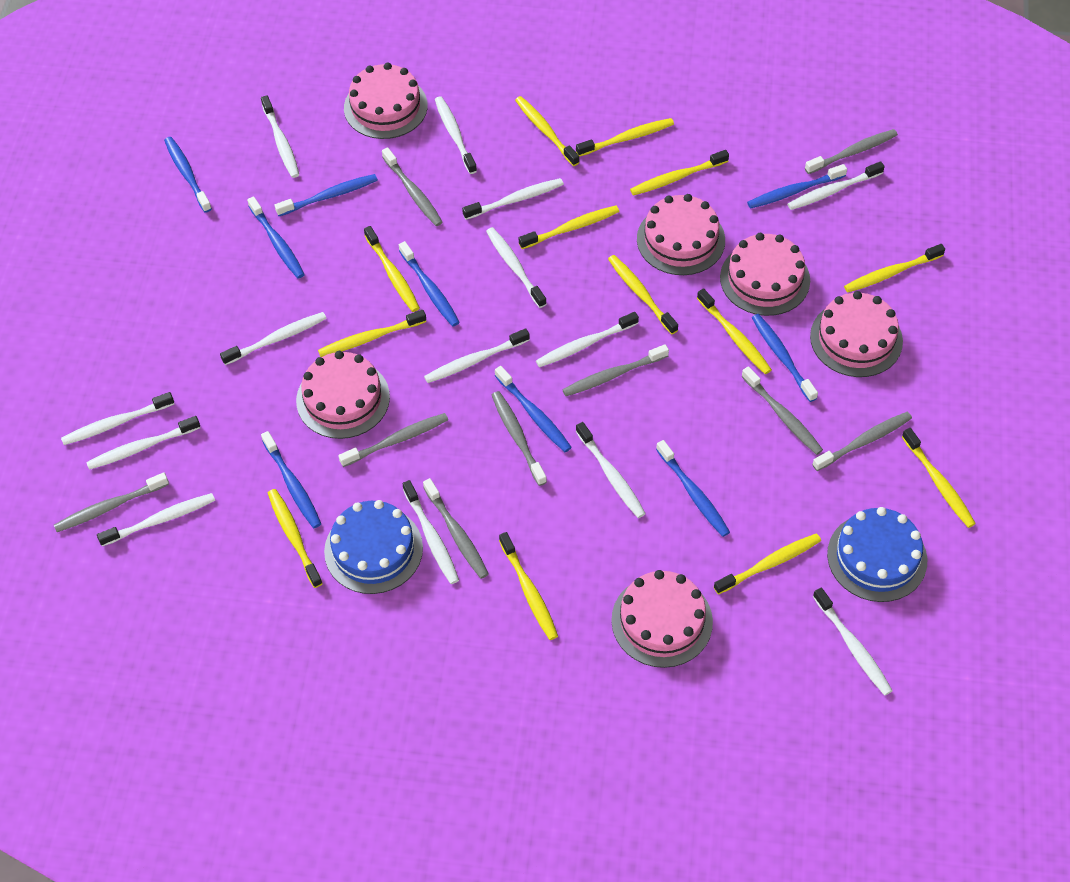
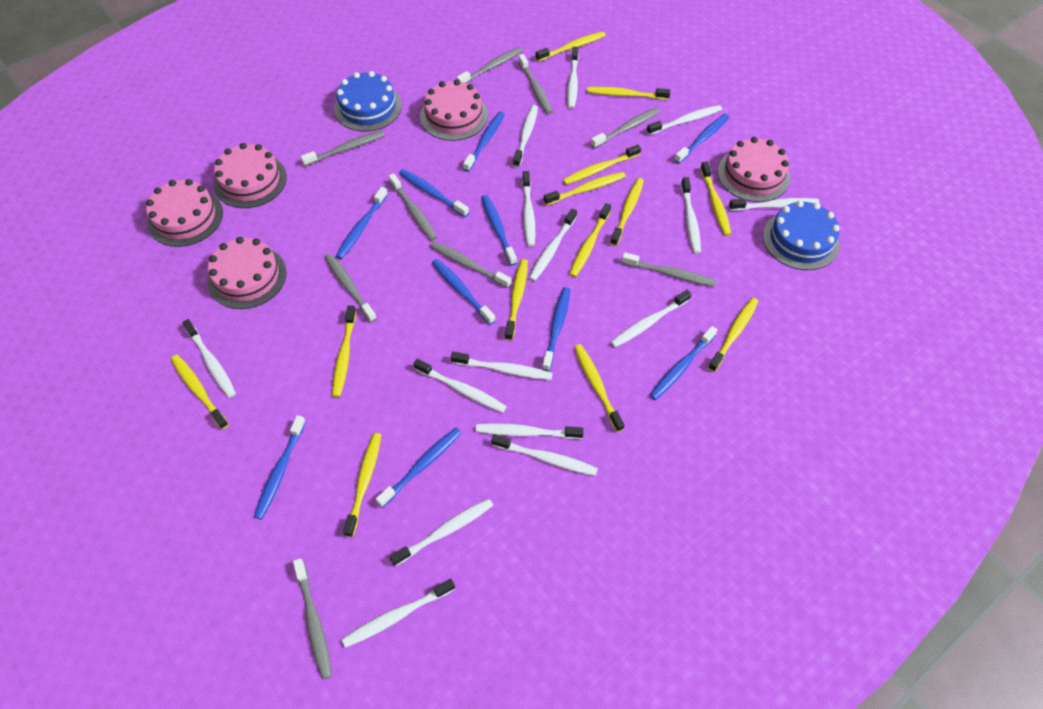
blue toothbrush: 9 -> 10
pink cake: 6 -> 5
white toothbrush: 14 -> 15

